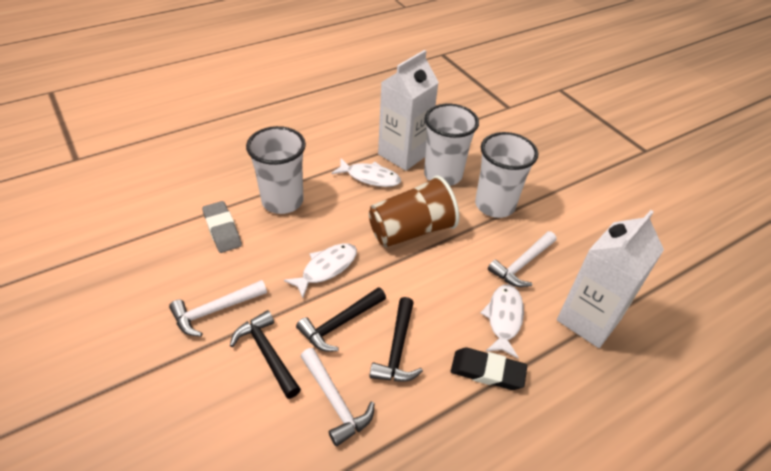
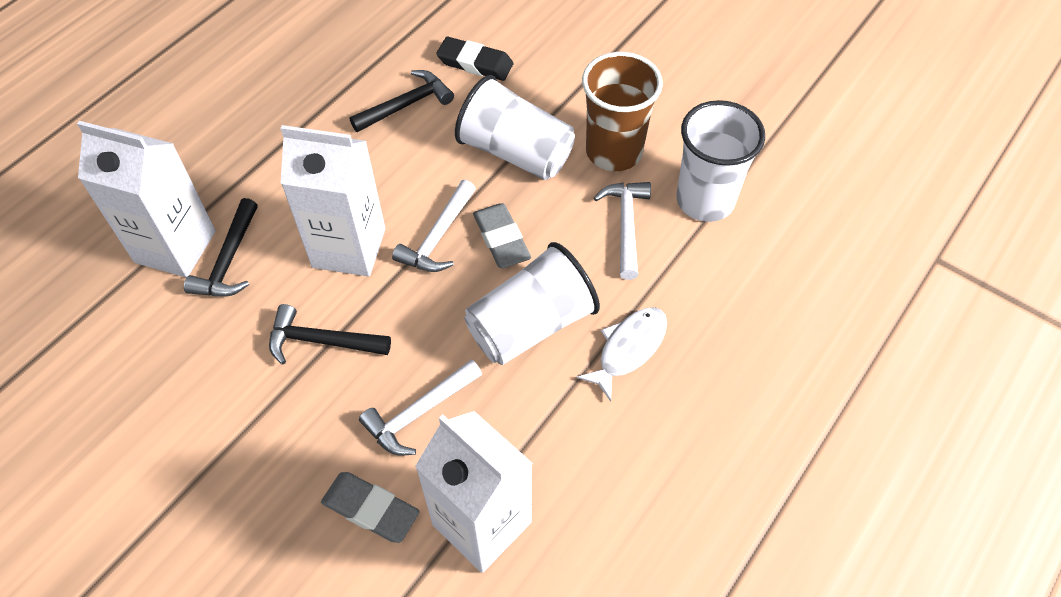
grey eraser: 1 -> 2
white carton: 2 -> 3
white fish: 3 -> 1

